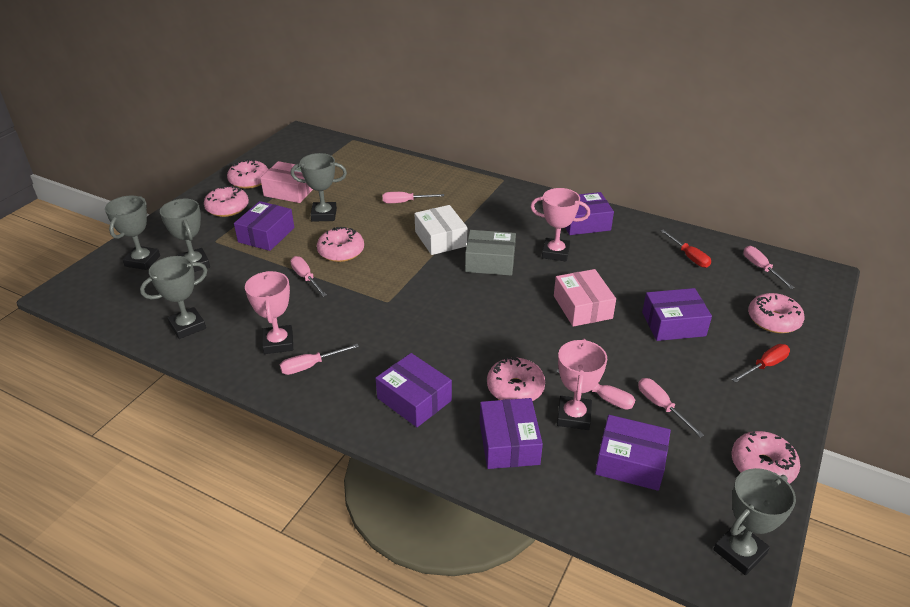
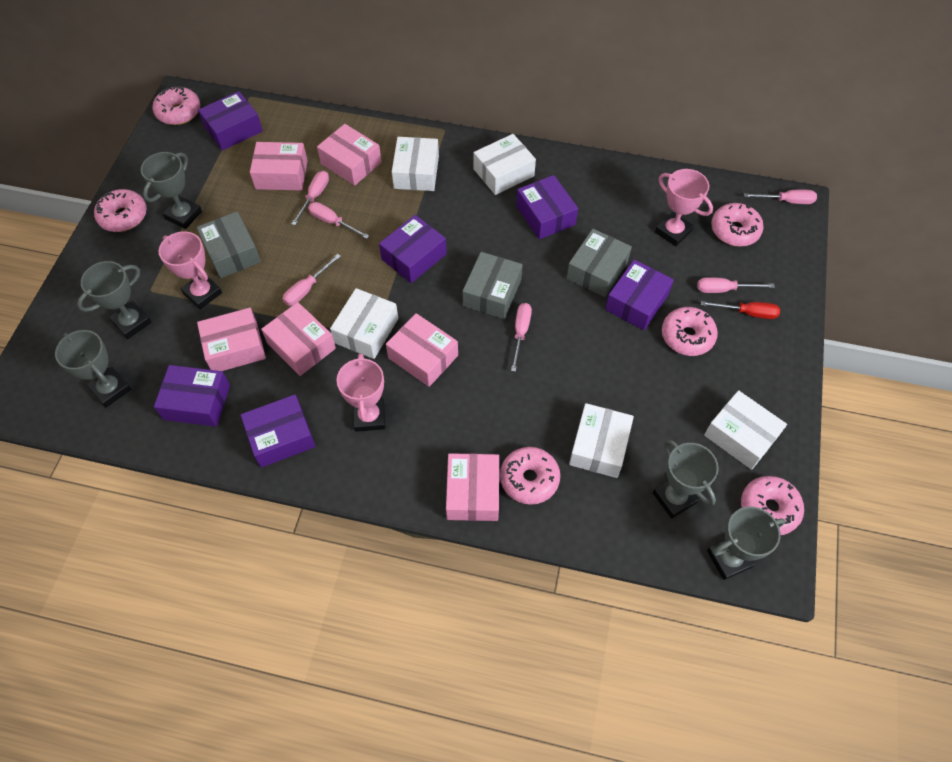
grey box: 1 -> 3
pink box: 2 -> 6
red screwdriver: 2 -> 1
white box: 1 -> 5

